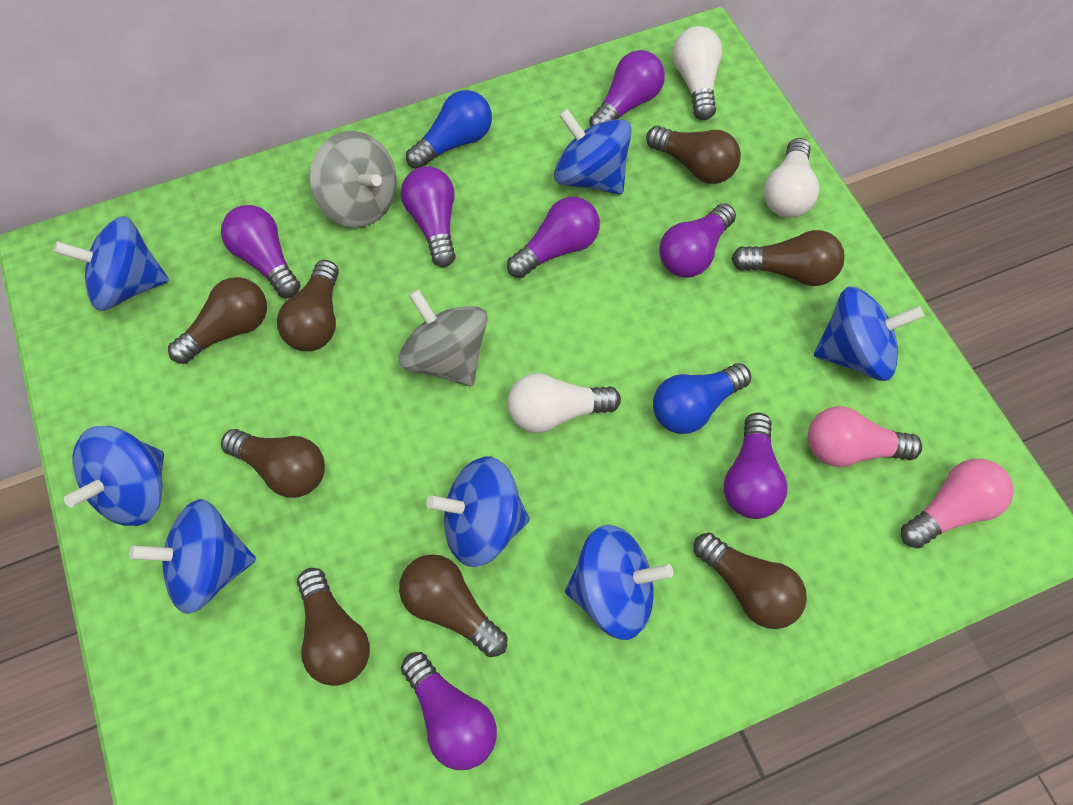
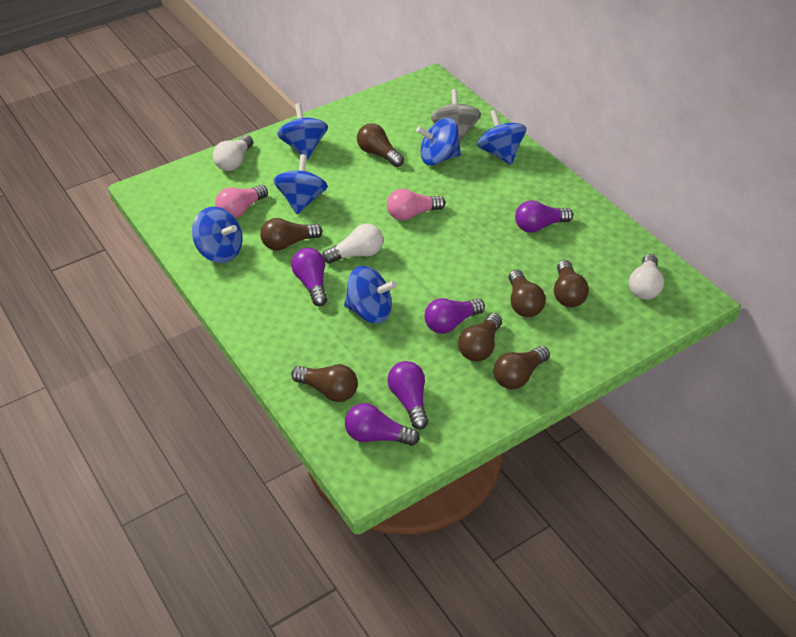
blue light bulb: 2 -> 0
blue spinning top: 7 -> 6
brown light bulb: 8 -> 7
grey spinning top: 2 -> 1
purple light bulb: 7 -> 5

